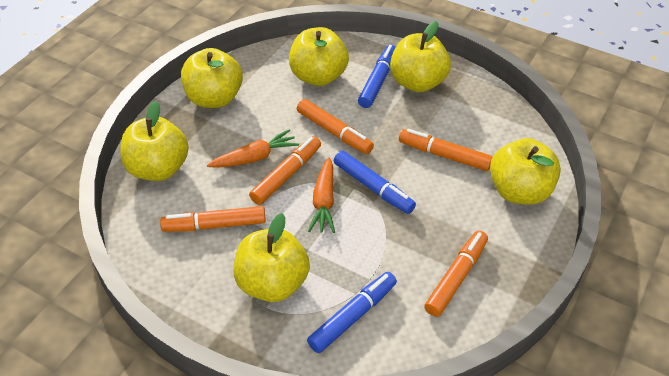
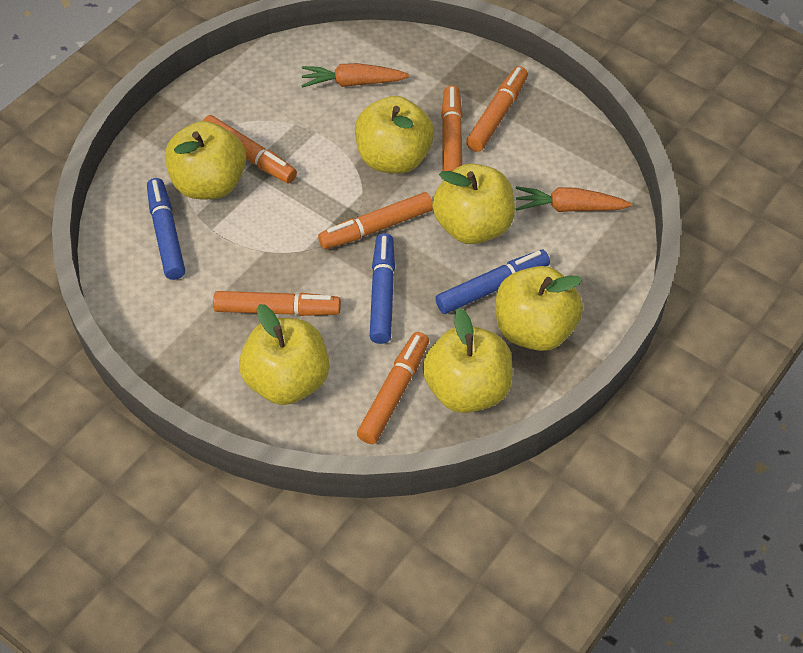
orange marker: 5 -> 6

